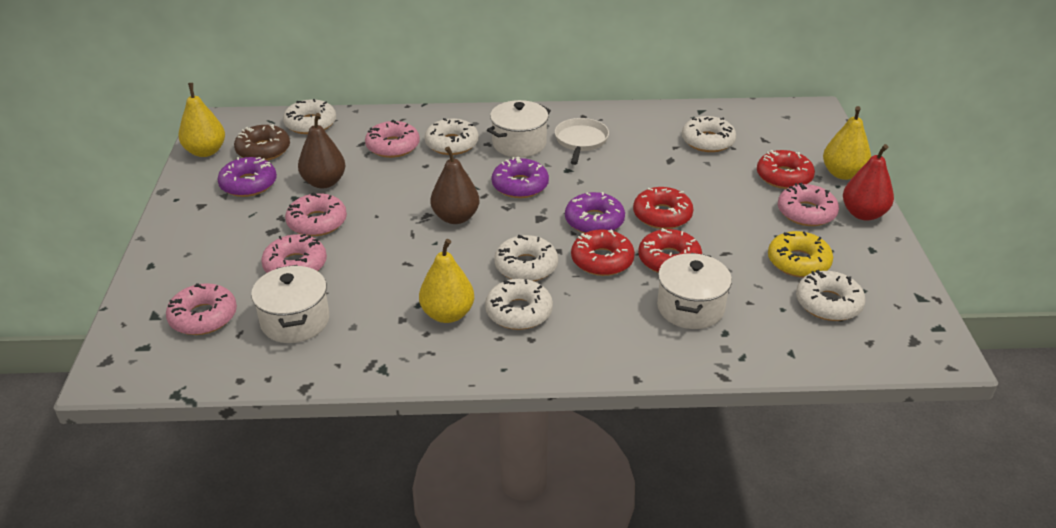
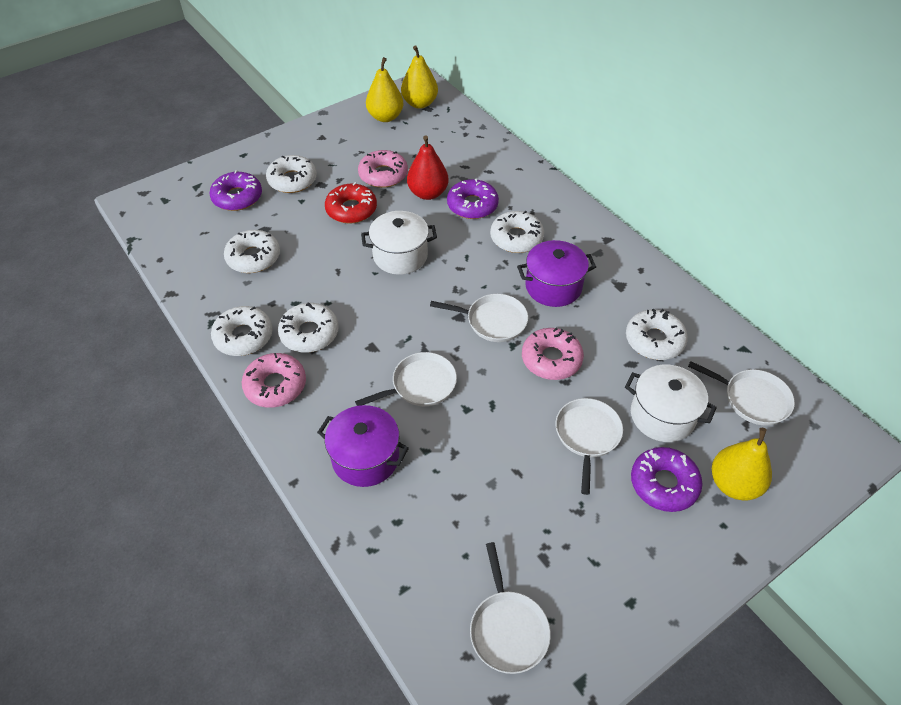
brown donut: 1 -> 0
brown pear: 2 -> 0
pink donut: 5 -> 3
purple pot: 0 -> 2
red donut: 4 -> 1
white pan: 1 -> 5
white pot: 3 -> 2
yellow donut: 1 -> 0

